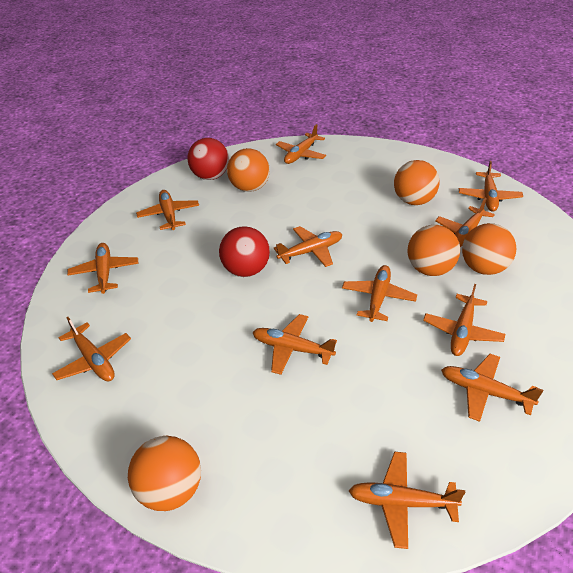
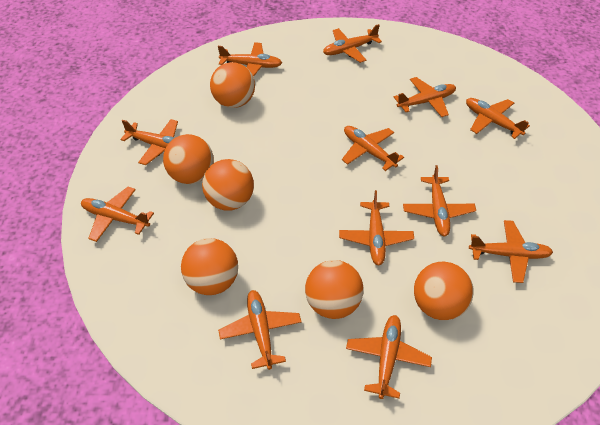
orange ball: 5 -> 6
red ball: 2 -> 0

